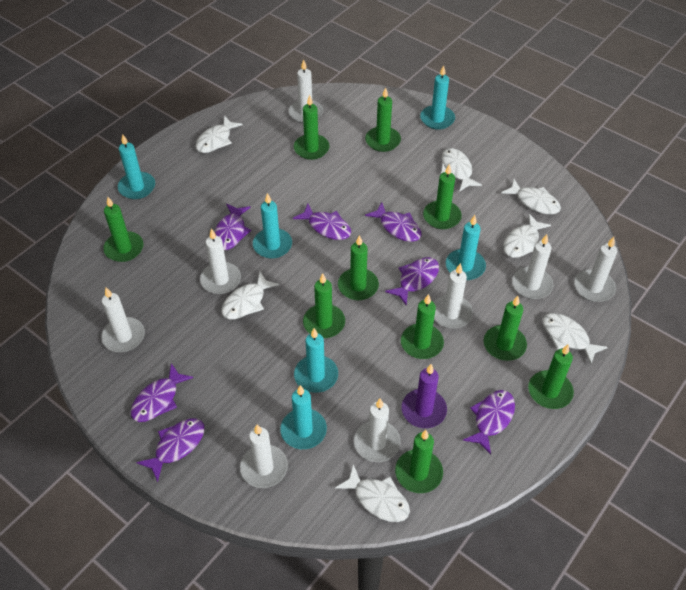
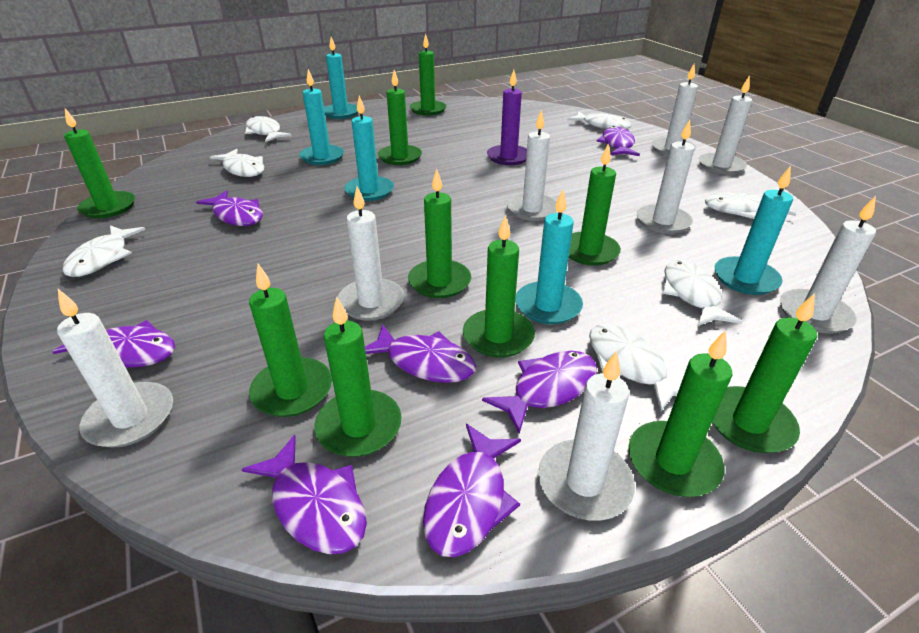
turquoise candle: 6 -> 5

